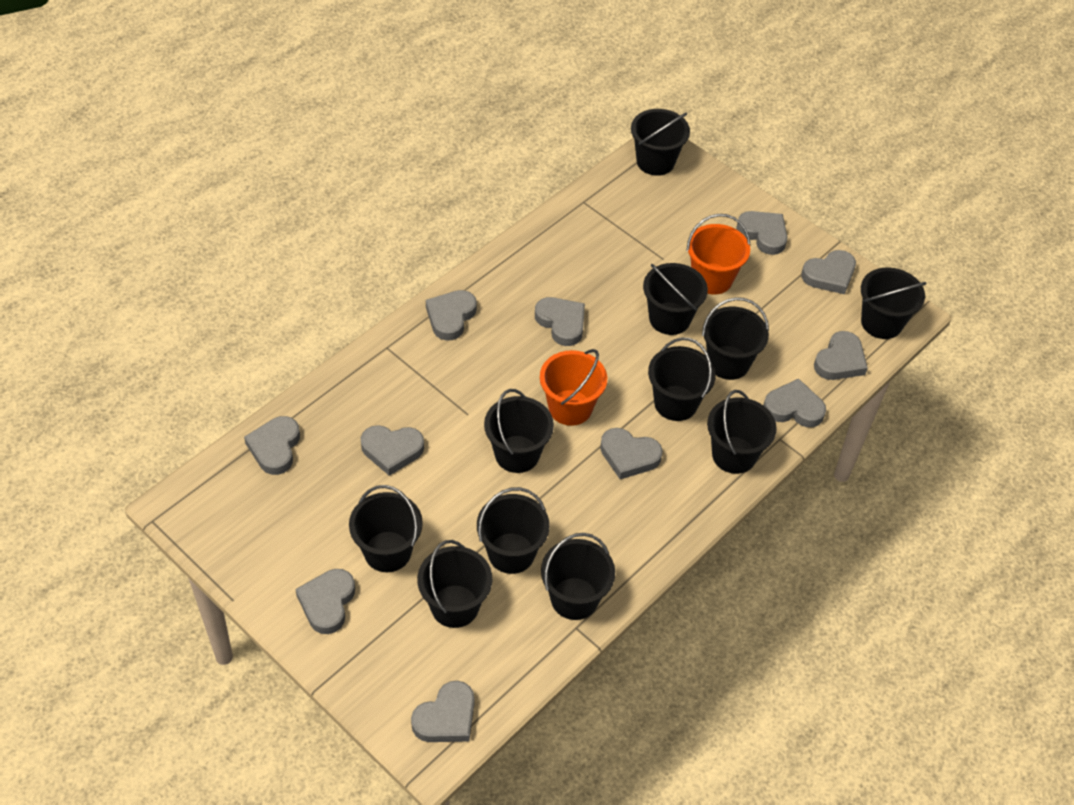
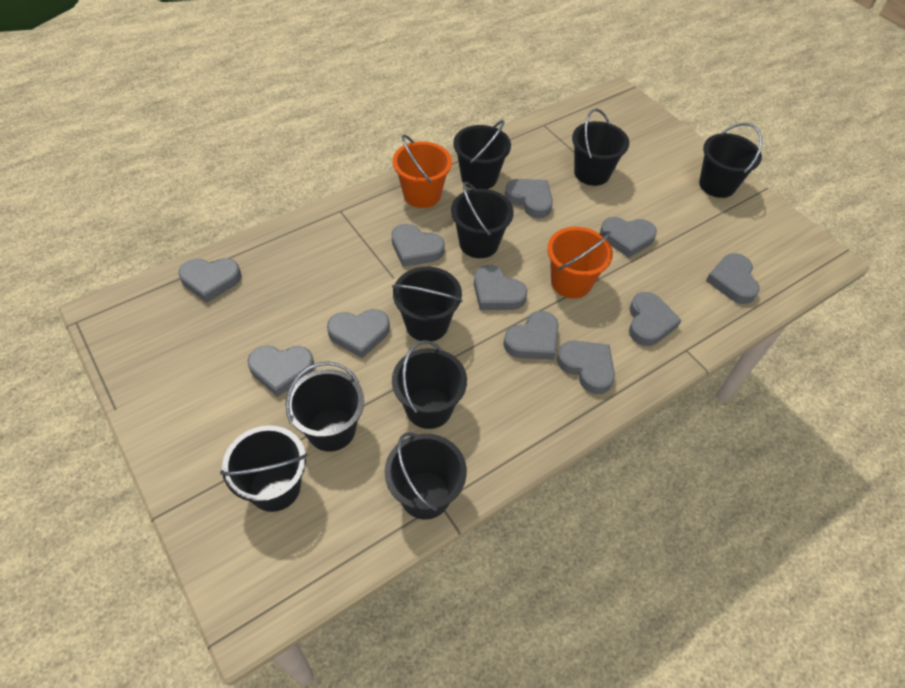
black bucket: 11 -> 9

